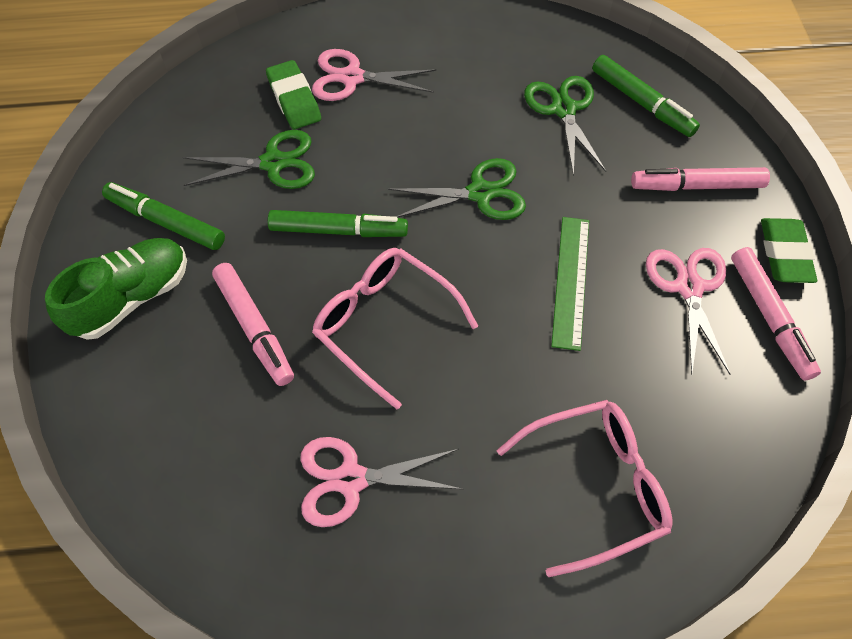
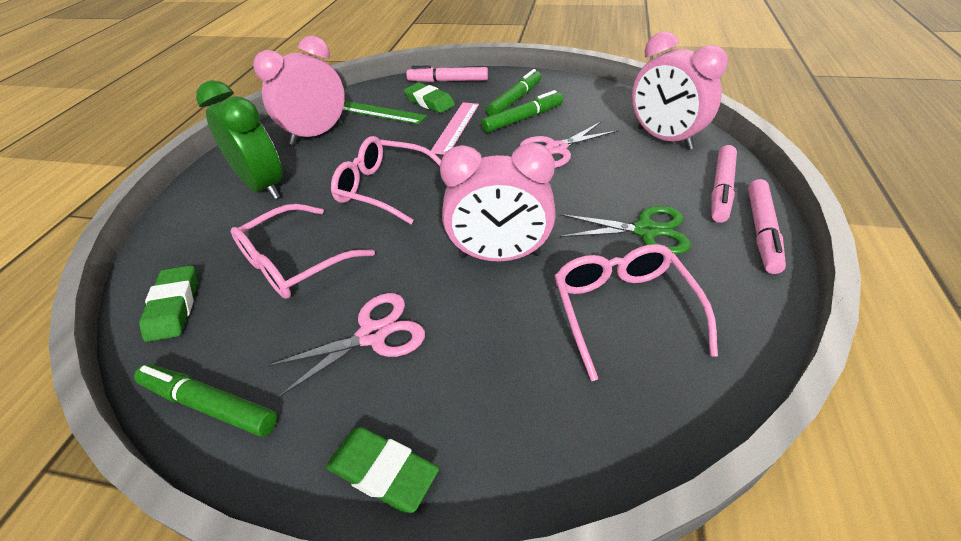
green clock: 0 -> 1
green eraser: 2 -> 3
green scissors: 3 -> 1
green shoe: 1 -> 0
pink clock: 0 -> 3
pink glasses: 2 -> 3
pink ruler: 0 -> 1
pink scissors: 3 -> 2

